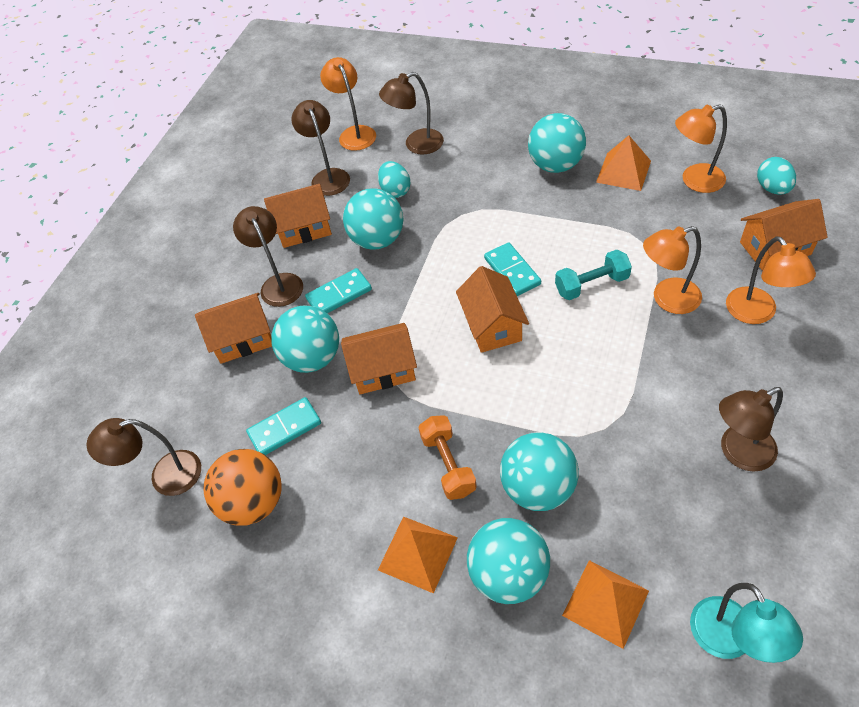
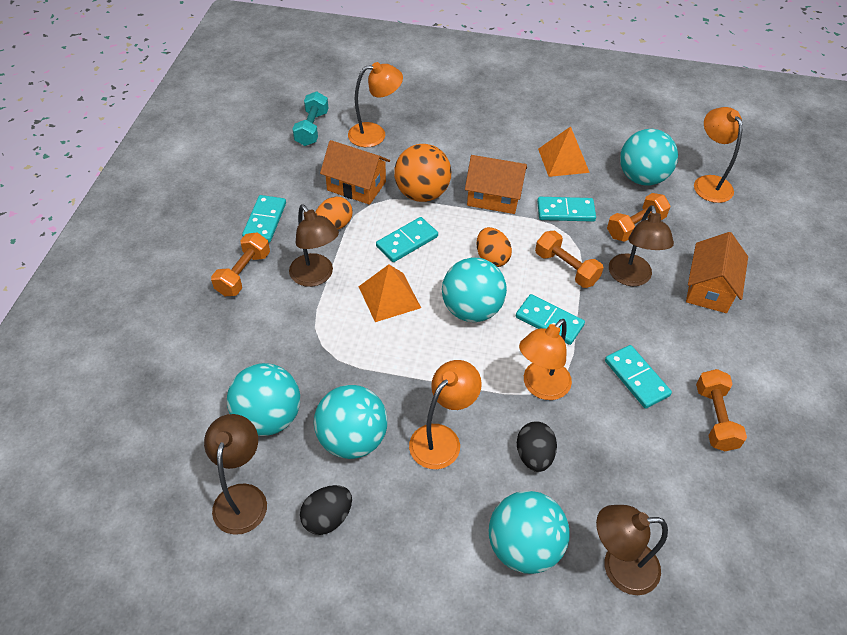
black egg: 0 -> 2
brown lamp: 5 -> 4
orange dumbbell: 1 -> 4
orange egg: 0 -> 2
orange house: 5 -> 3
orange pyramid: 3 -> 2
turquoise domino: 3 -> 5
turquoise egg: 2 -> 0
turquoise lamp: 1 -> 0

